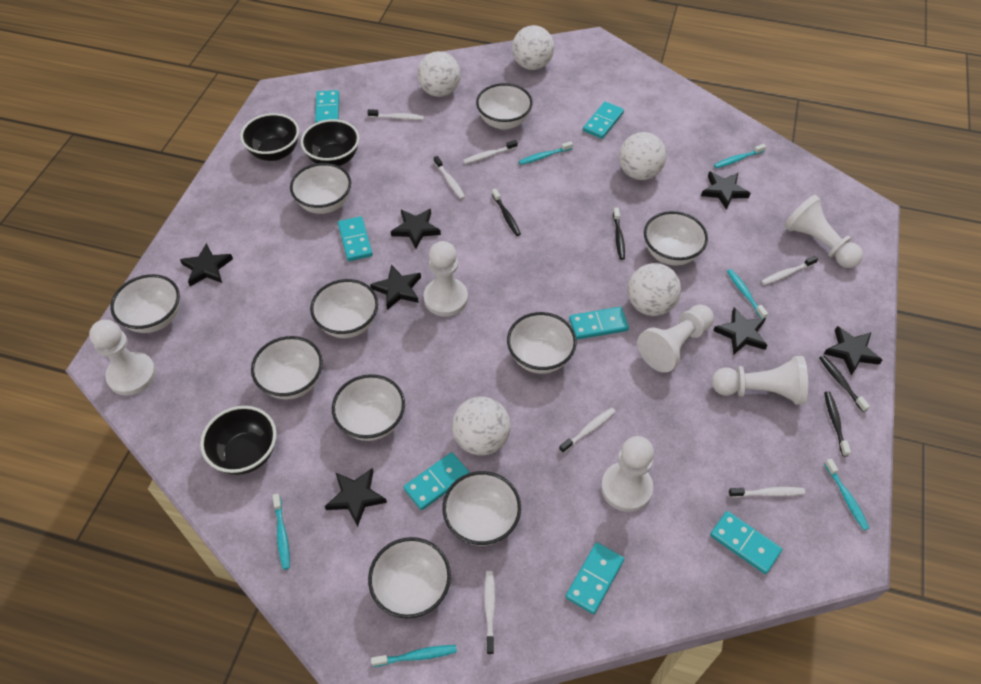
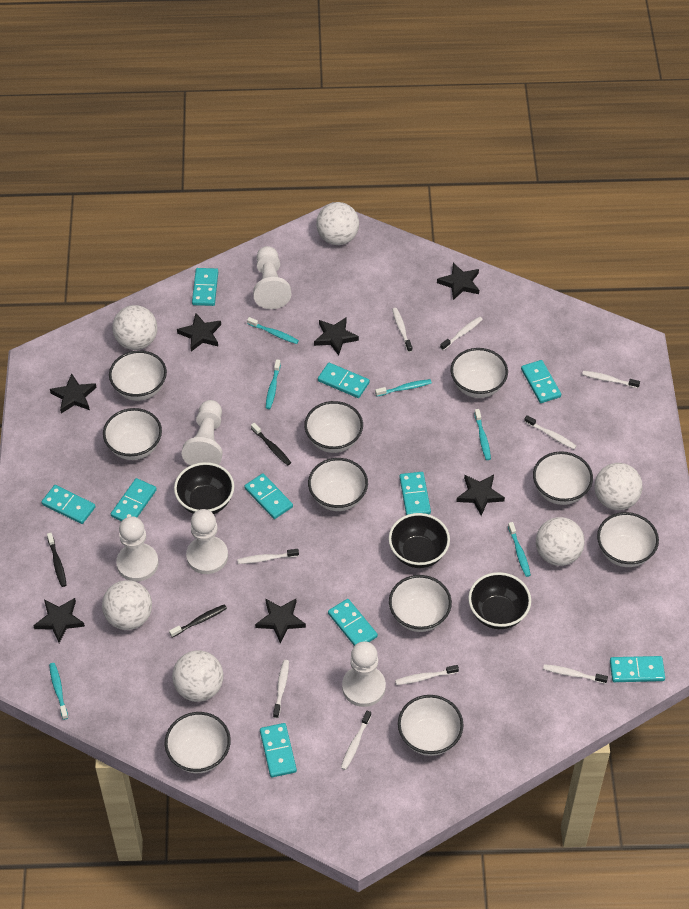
black toothbrush: 4 -> 3
turquoise domino: 7 -> 10
white ball: 5 -> 6
white pawn: 6 -> 5
white toothbrush: 7 -> 9

